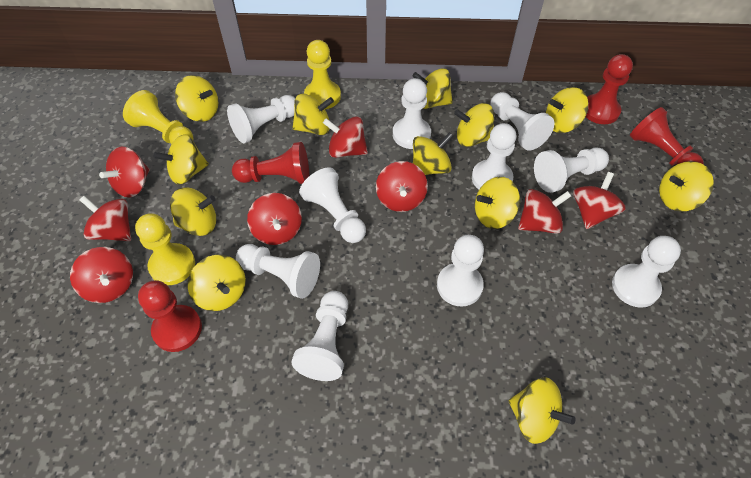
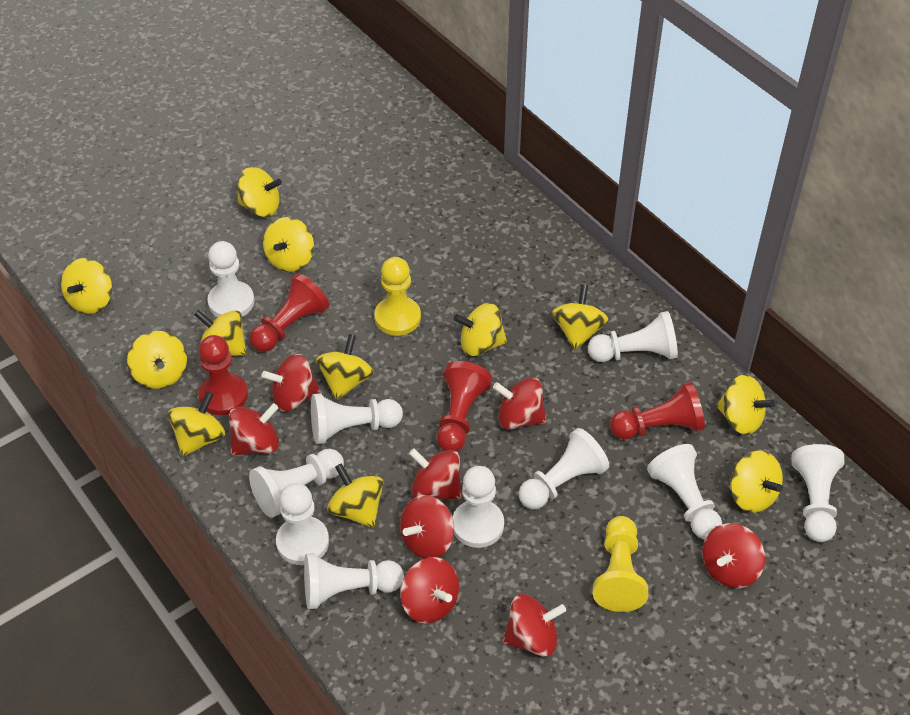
yellow pawn: 3 -> 2

